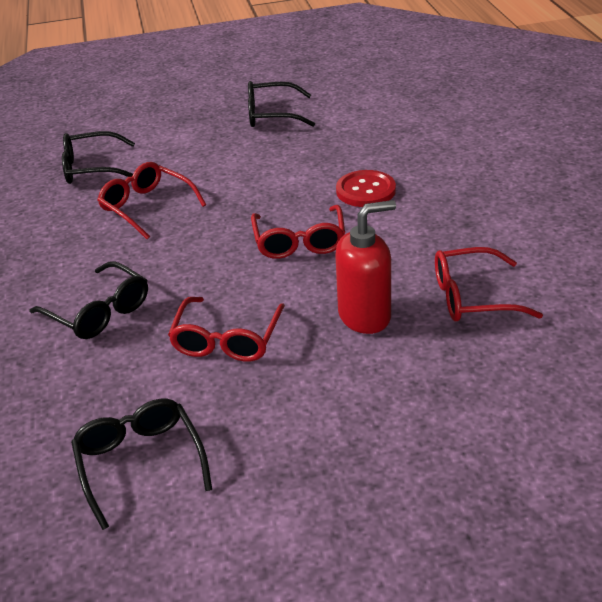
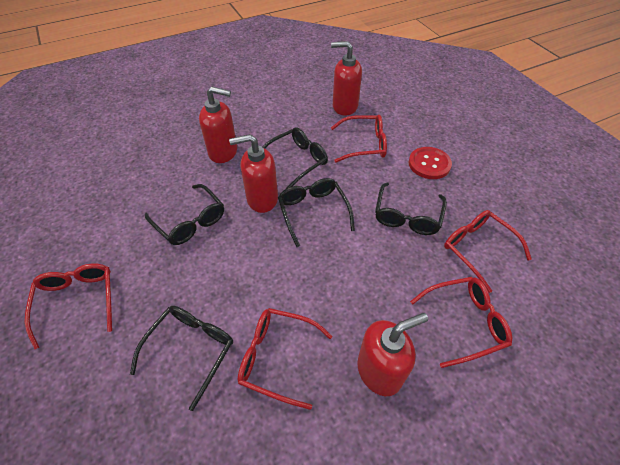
black glasses: 4 -> 5
red glasses: 4 -> 5
red soap dispenser: 1 -> 4

